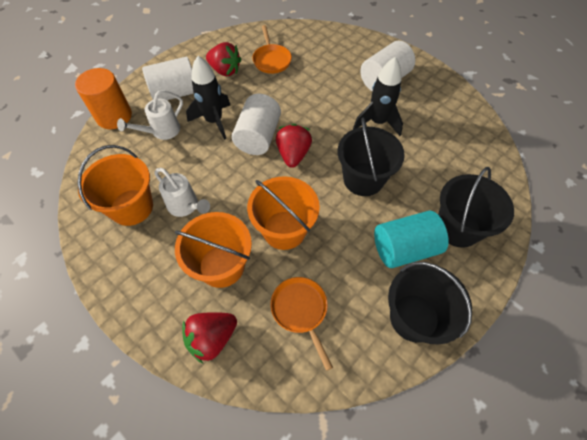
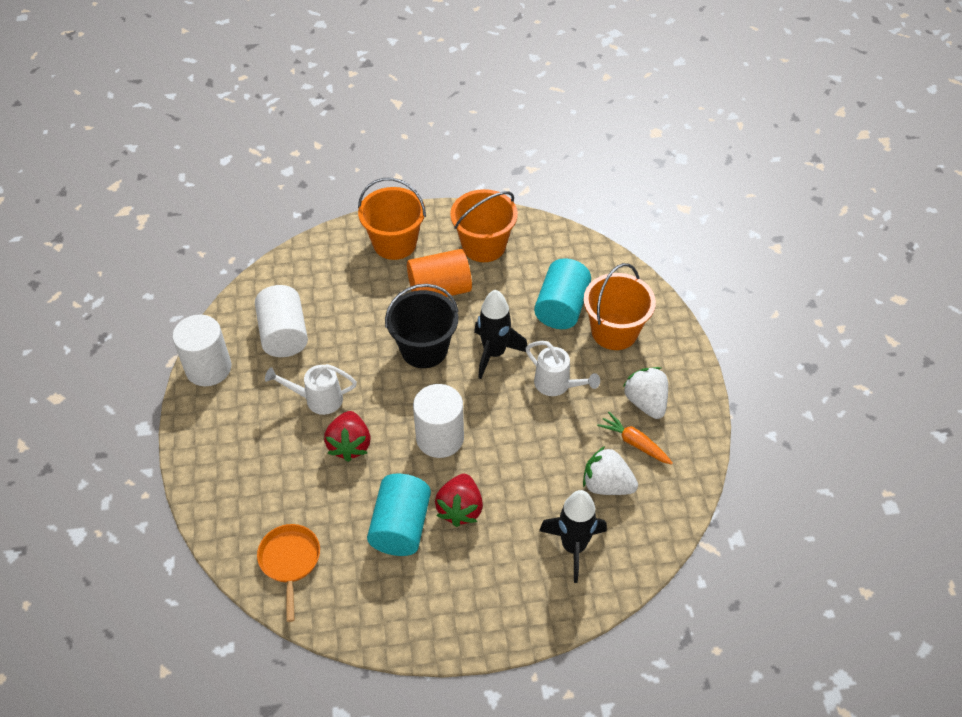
black bucket: 3 -> 1
orange carrot: 0 -> 1
orange pan: 2 -> 1
red strawberry: 3 -> 2
turquoise cylinder: 1 -> 2
white strawberry: 0 -> 2

